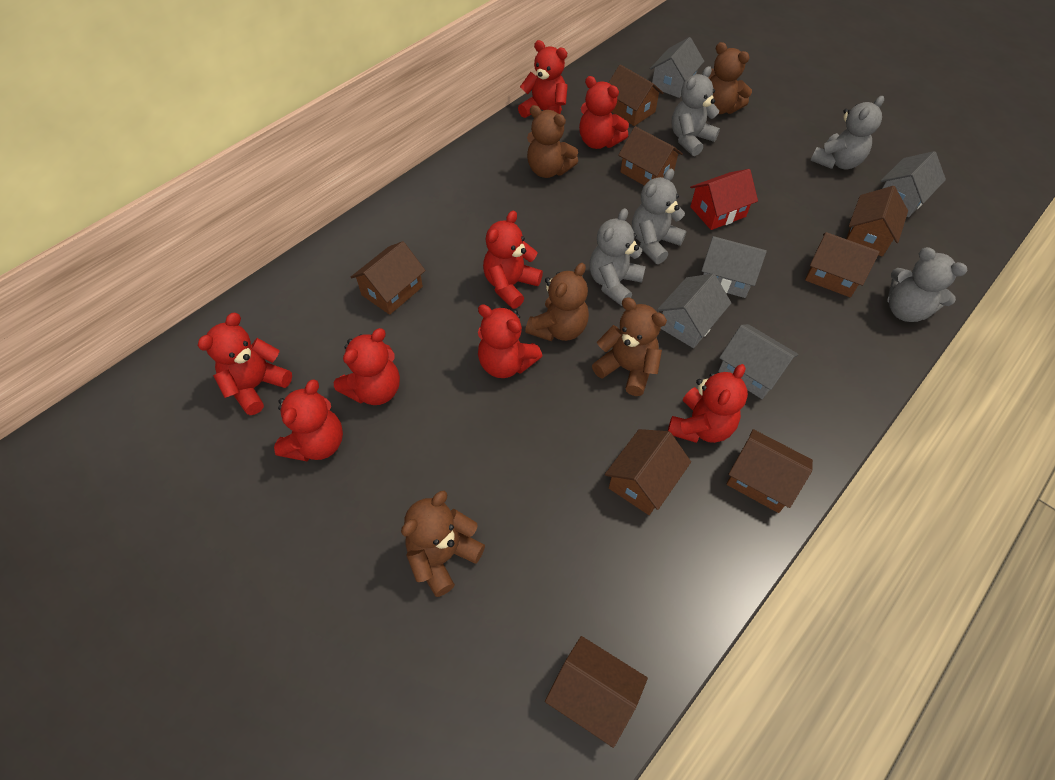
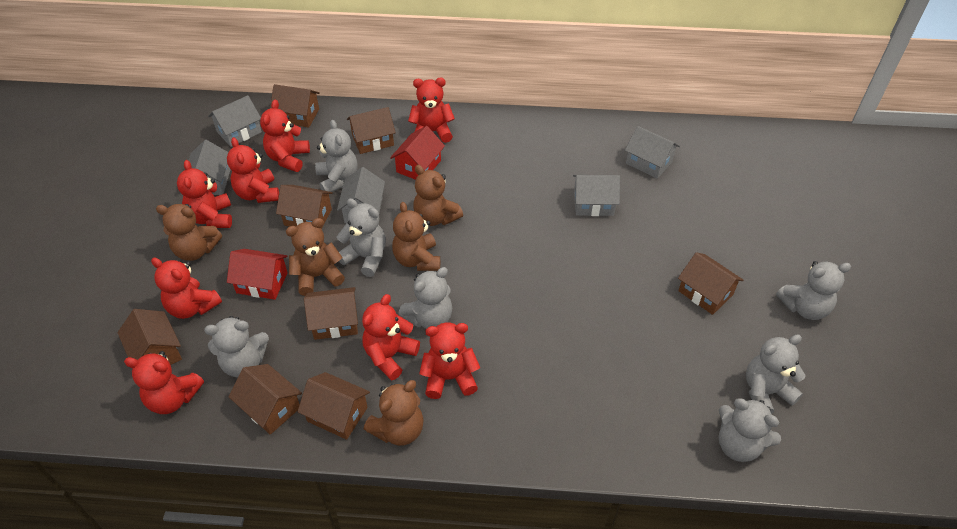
grey teddy bear: 5 -> 7
red house: 1 -> 2

